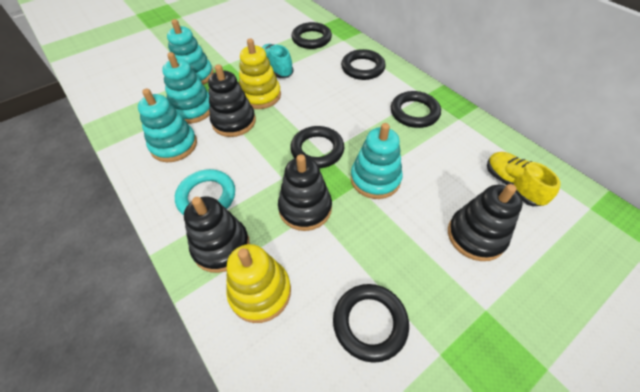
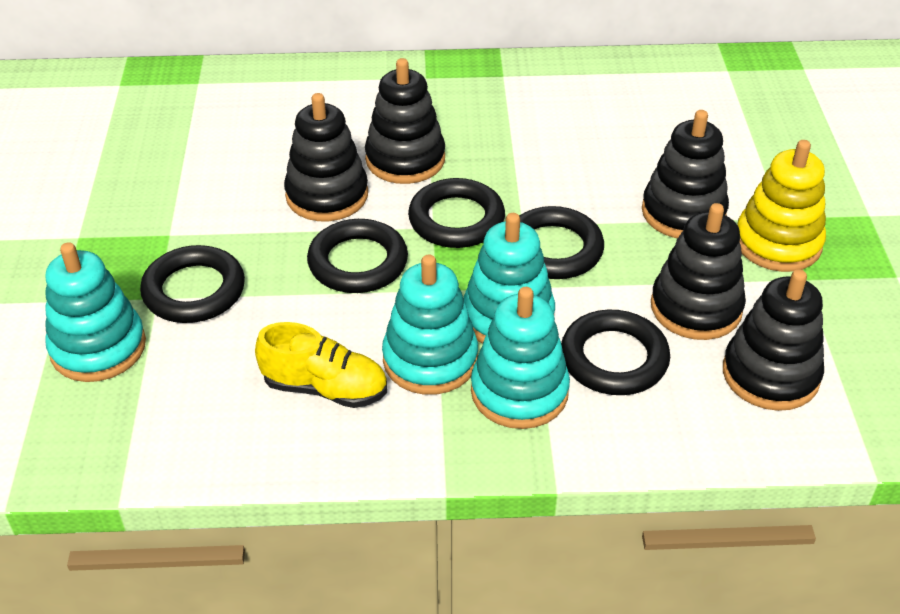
black stacking toy: 4 -> 5
turquoise ring: 1 -> 0
turquoise shoe: 1 -> 0
yellow stacking toy: 2 -> 1

